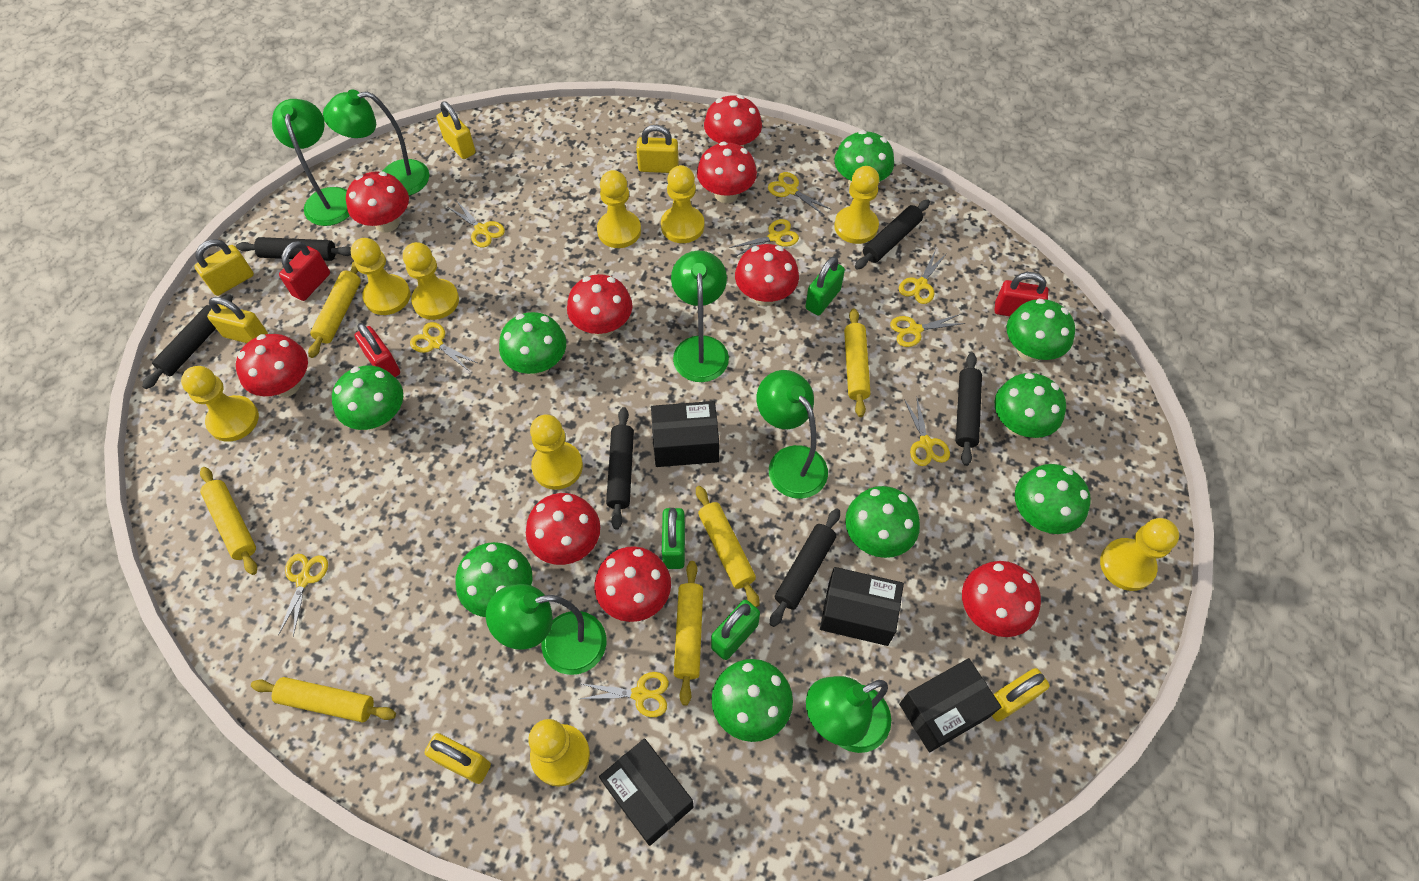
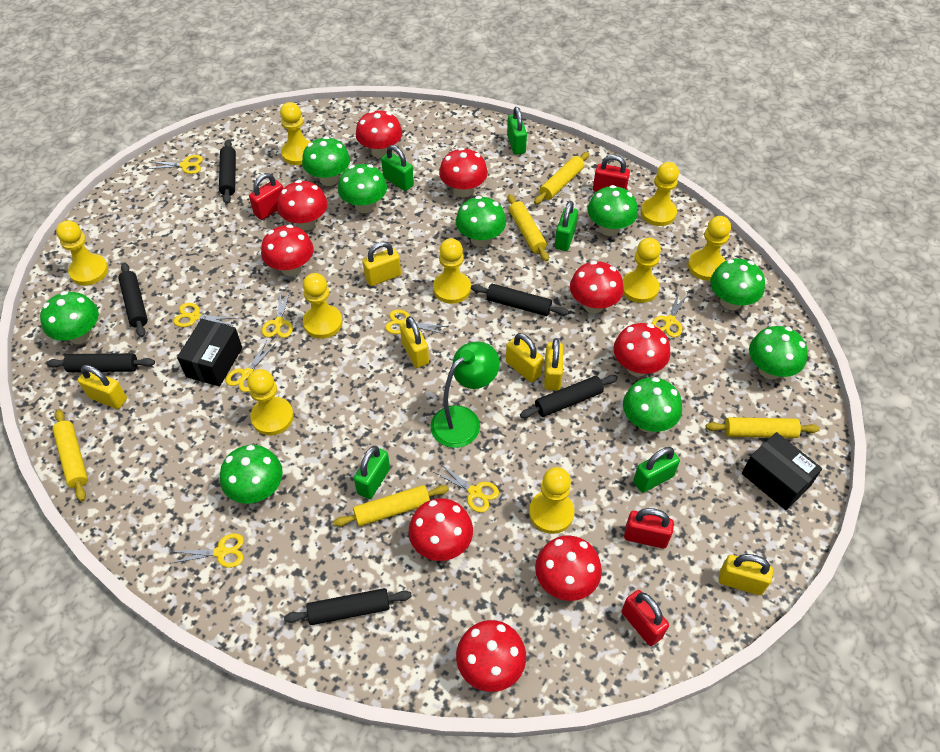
black box: 4 -> 2
green lamp: 6 -> 1
green padlock: 3 -> 5
red padlock: 3 -> 4
yellow rolling pin: 6 -> 5
yellow scissors: 9 -> 8

